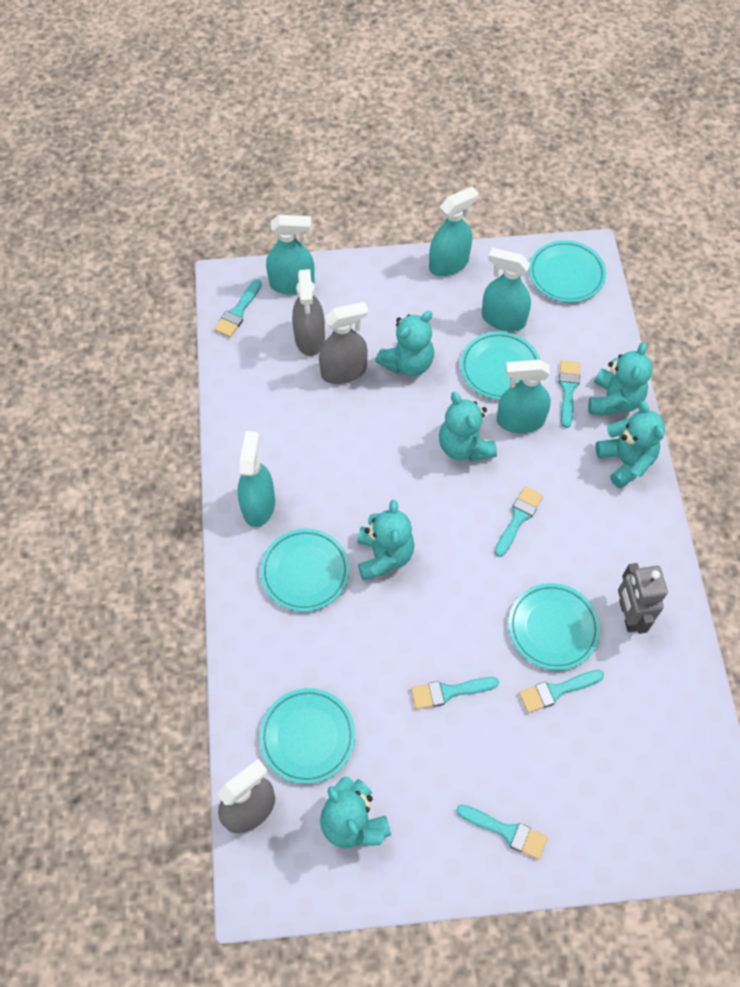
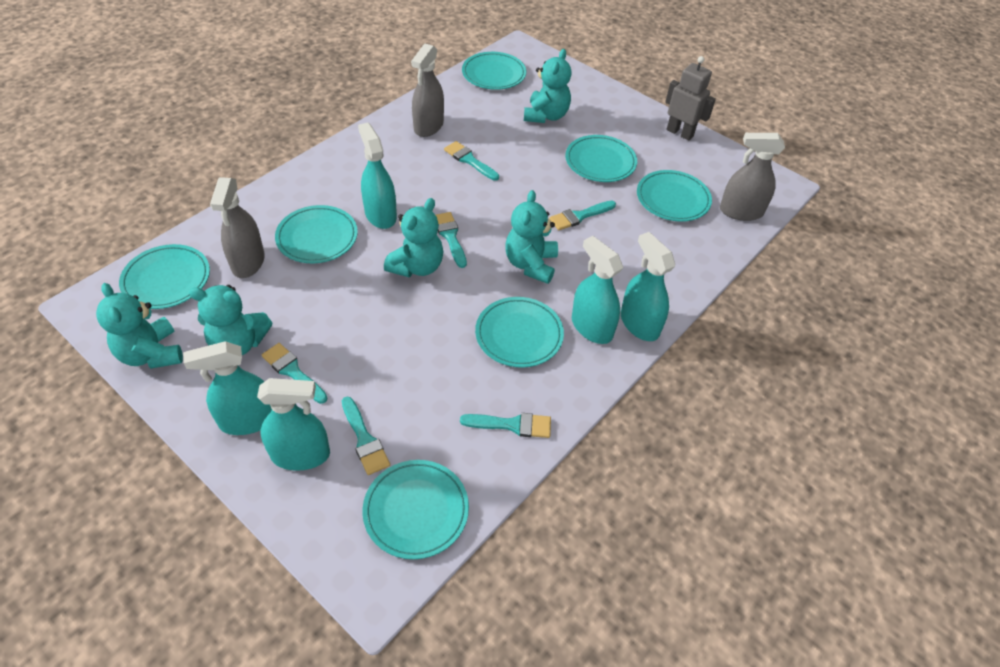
turquoise plate: 5 -> 7
turquoise teddy bear: 6 -> 5

